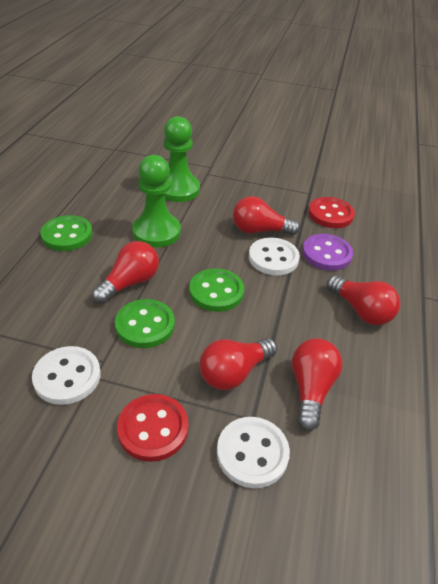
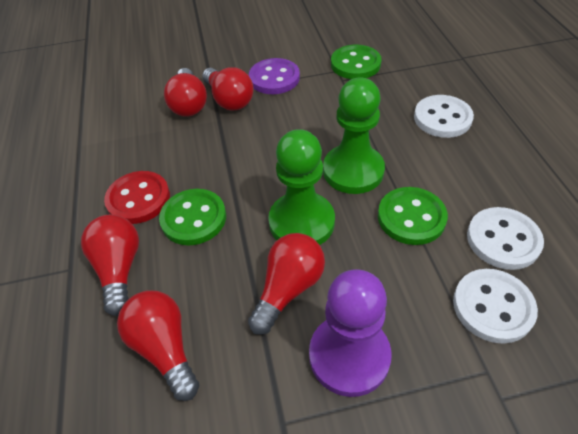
purple pawn: 0 -> 1
red button: 2 -> 1

